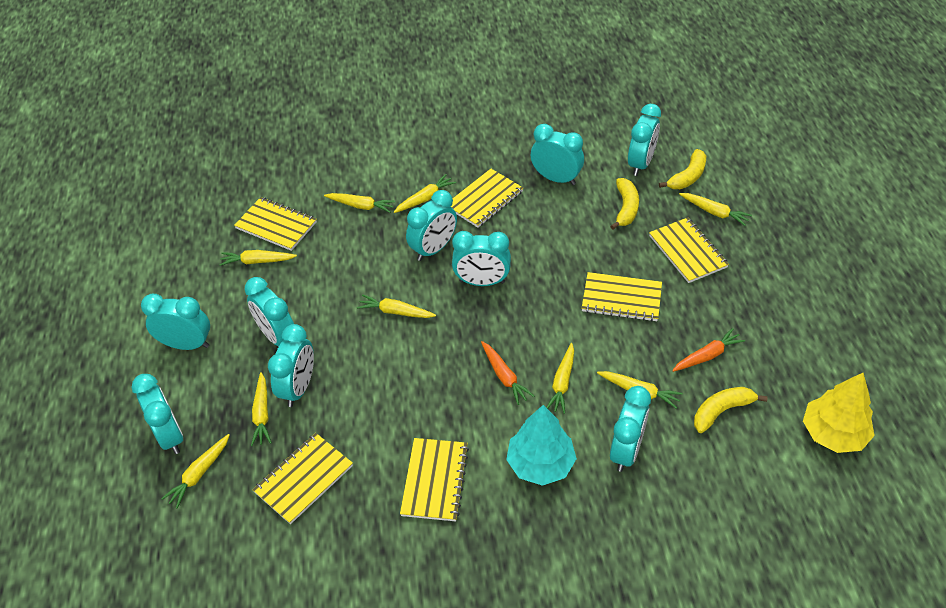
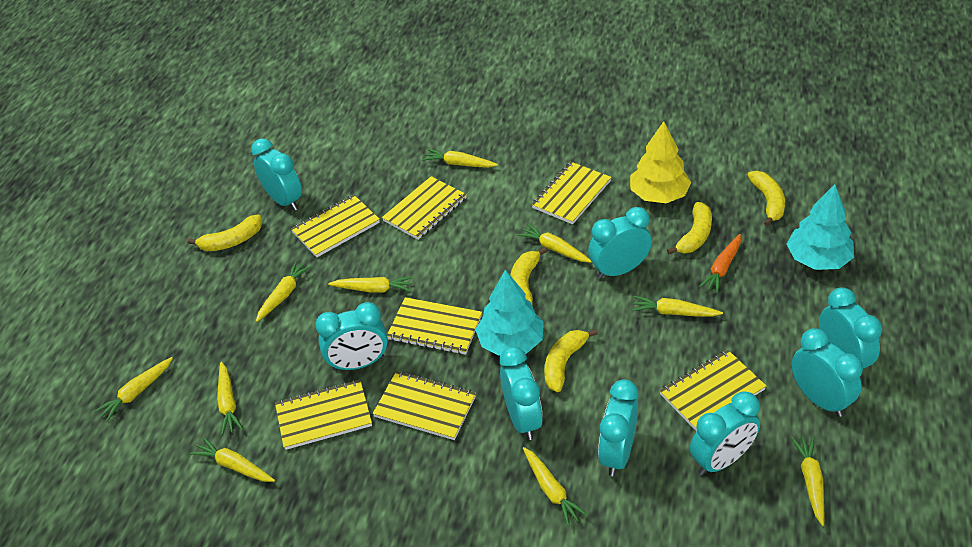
orange carrot: 2 -> 1
turquoise clock: 9 -> 8
turquoise tree: 1 -> 2
yellow banana: 3 -> 5
yellow carrot: 9 -> 10
yellow notebook: 6 -> 7

